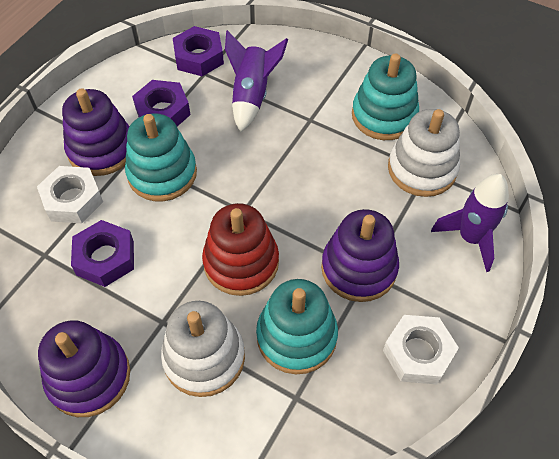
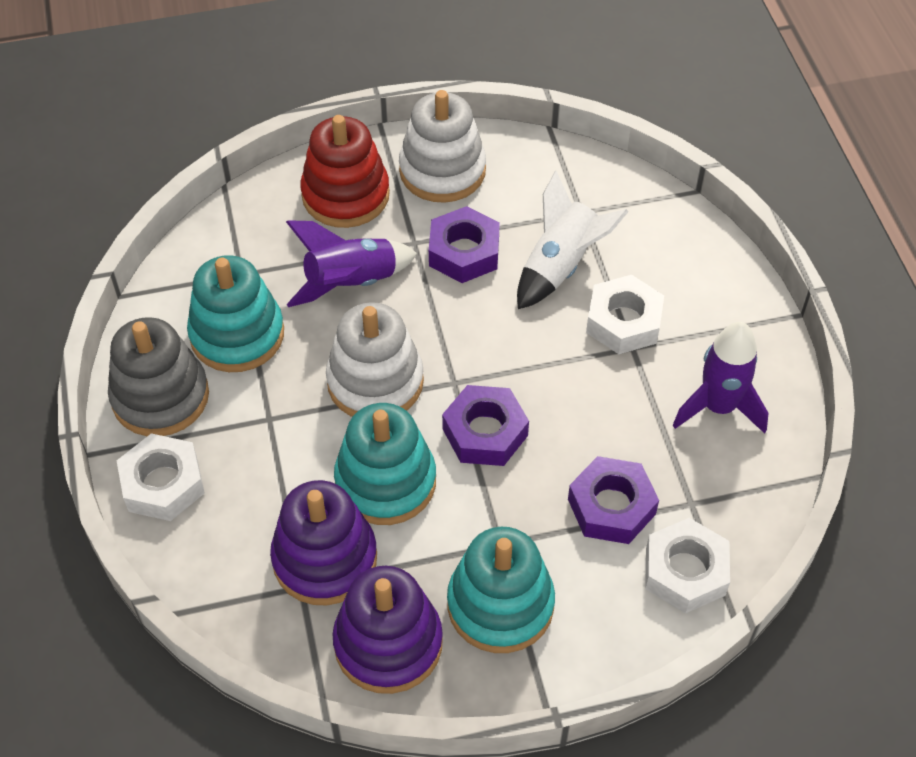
grey stacking toy: 0 -> 1
purple stacking toy: 3 -> 2
white nut: 2 -> 3
white rocket: 0 -> 1

